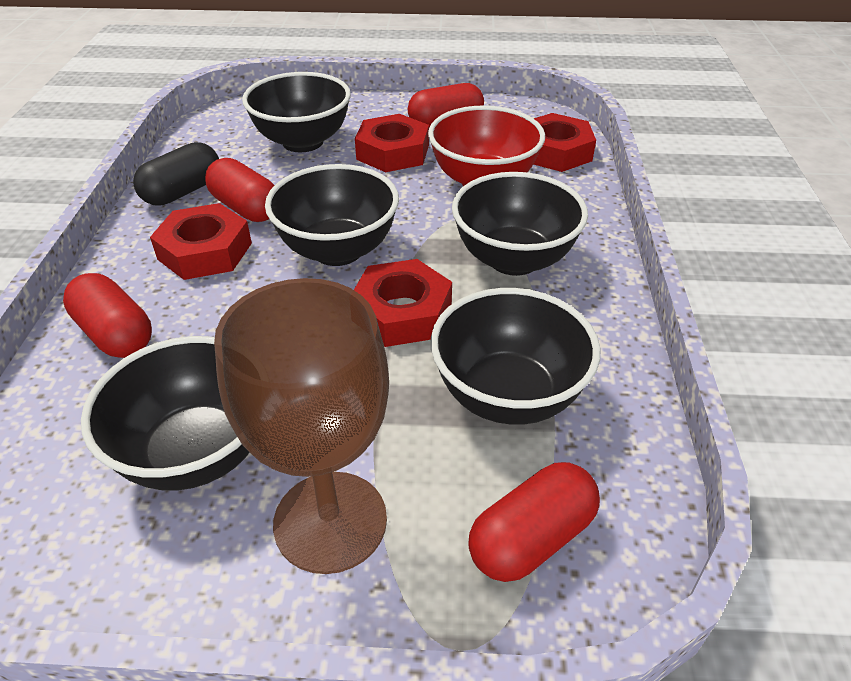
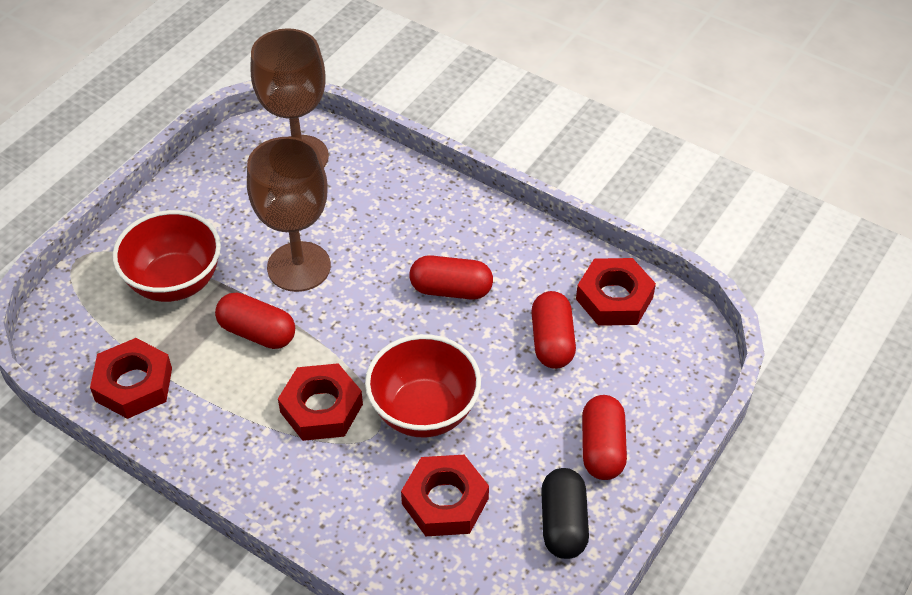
black bowl: 5 -> 0
brown goblet: 1 -> 2
red bowl: 1 -> 2

